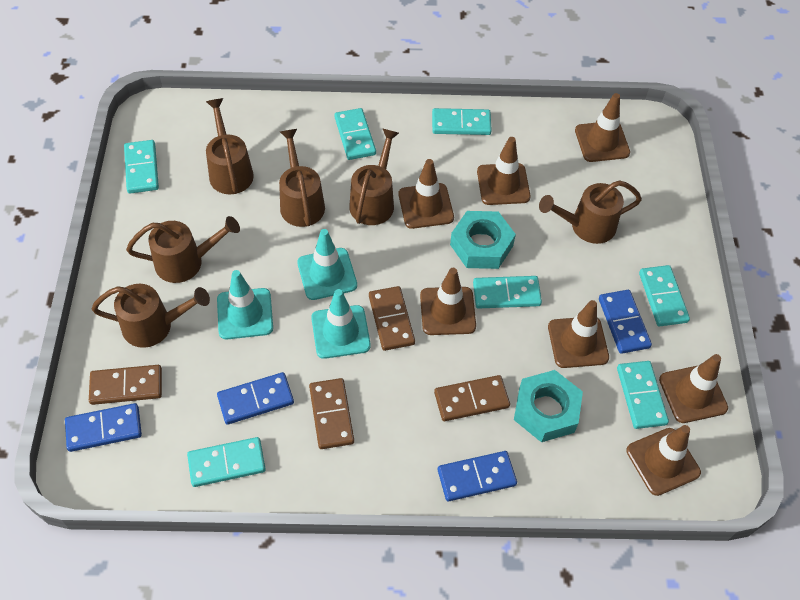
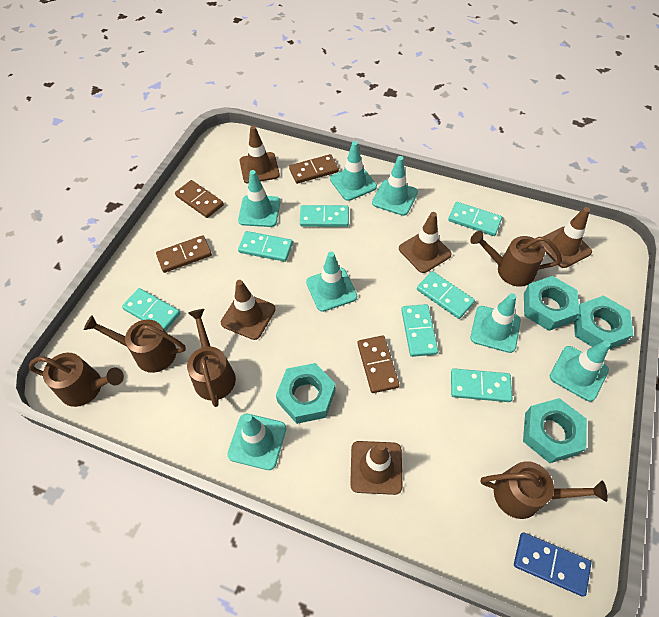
blue domino: 4 -> 1
brown traffic cone: 7 -> 5
brown watering can: 6 -> 5
turquoise nut: 2 -> 4
turquoise traffic cone: 3 -> 7

